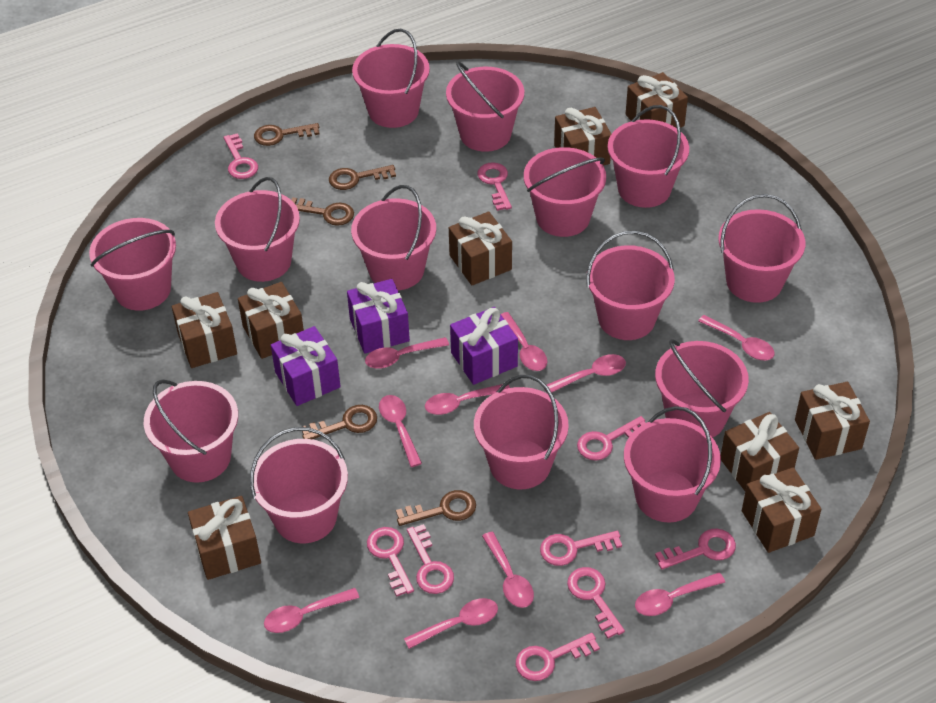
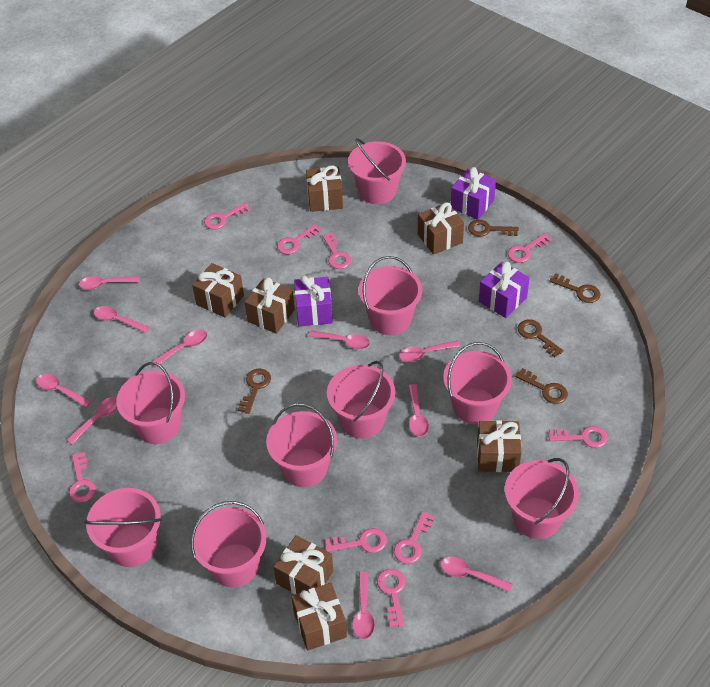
brown gift: 9 -> 7
pink bucket: 14 -> 9

